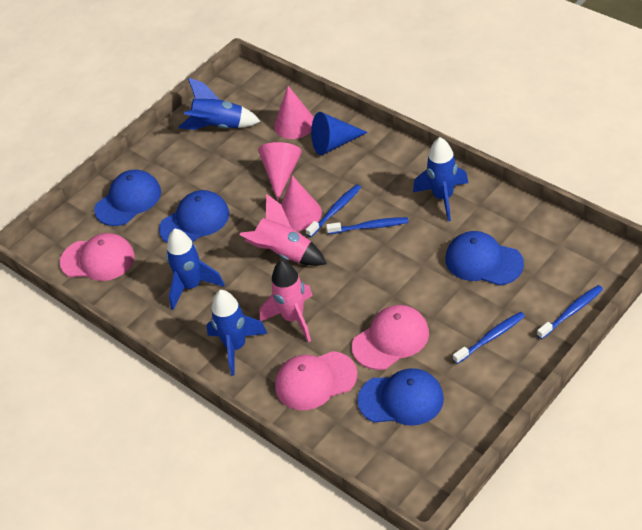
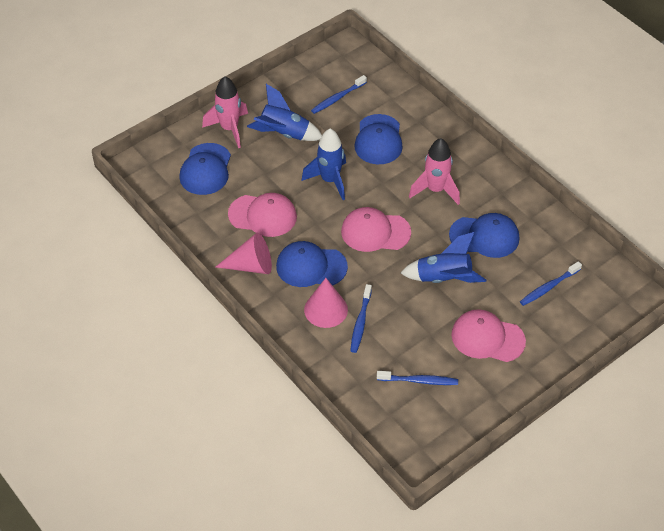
blue cone: 1 -> 0
blue rocket: 4 -> 3
pink cone: 3 -> 2

